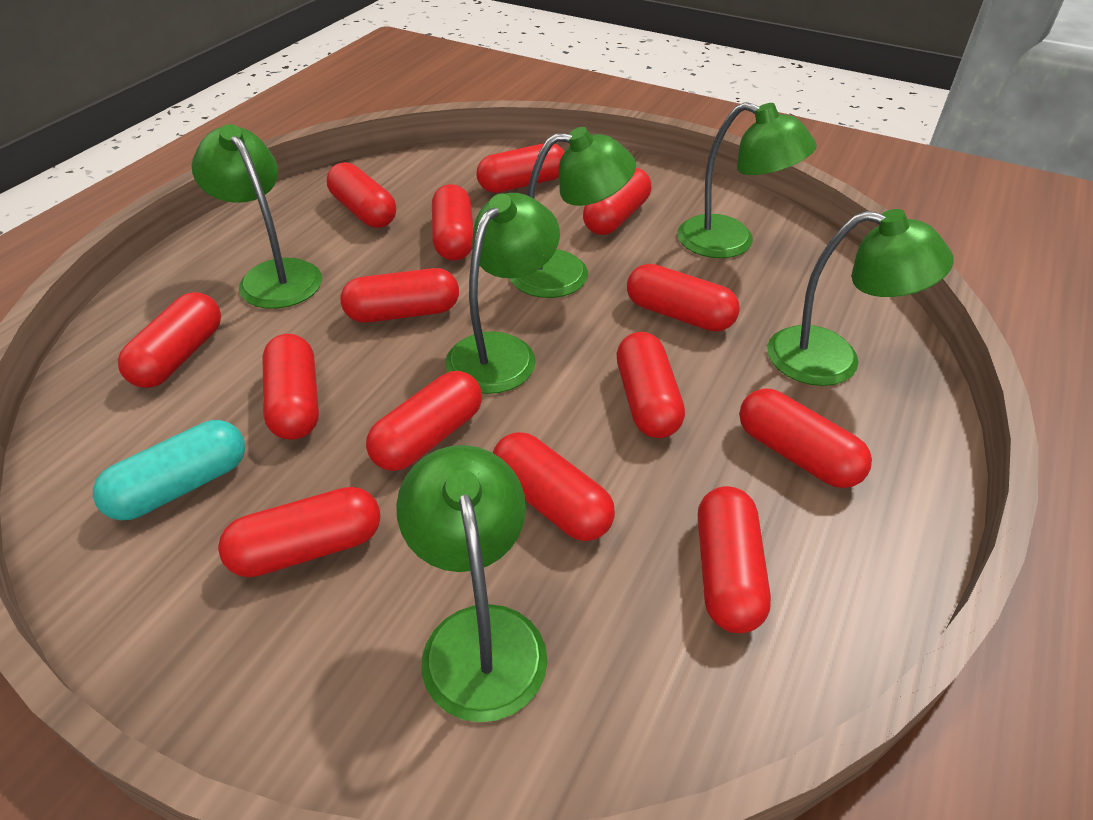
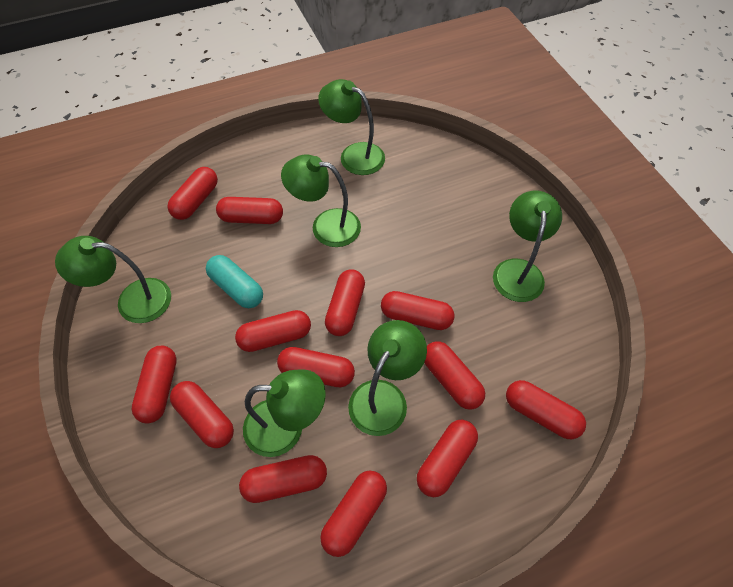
red capsule: 14 -> 13

